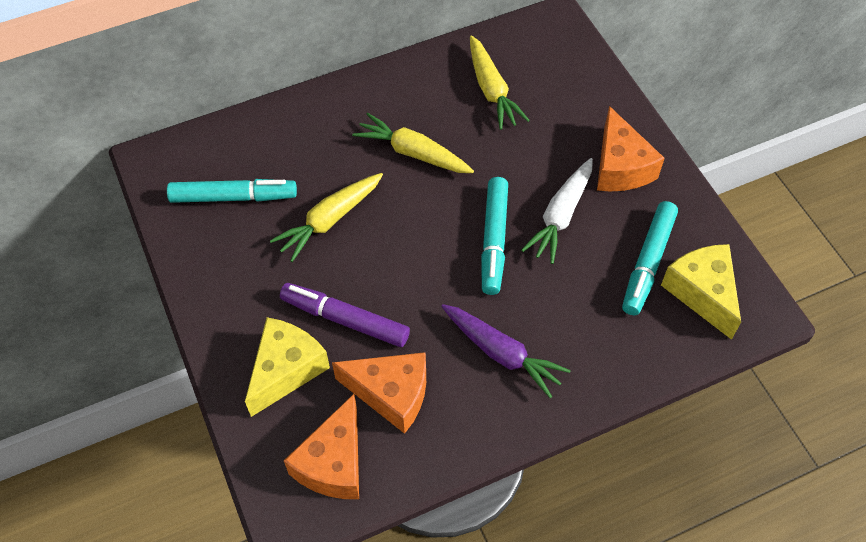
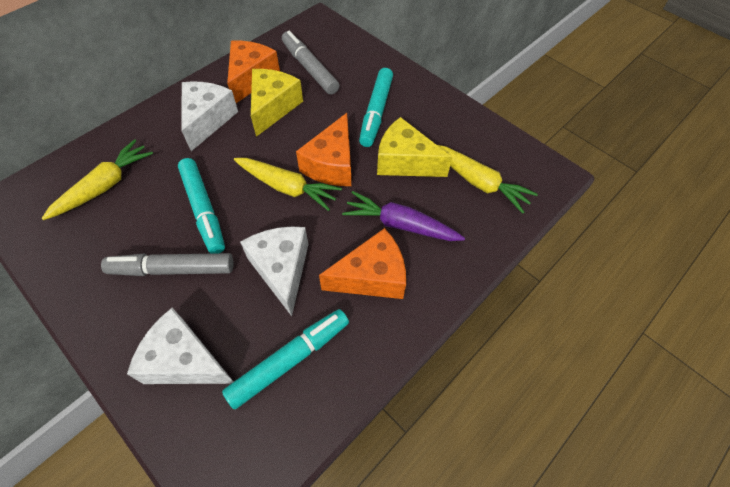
grey marker: 0 -> 2
purple marker: 1 -> 0
white carrot: 1 -> 0
white cheese: 0 -> 3

